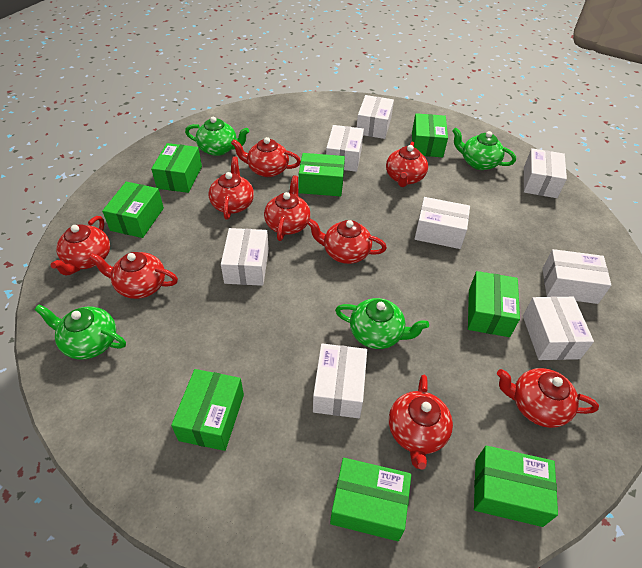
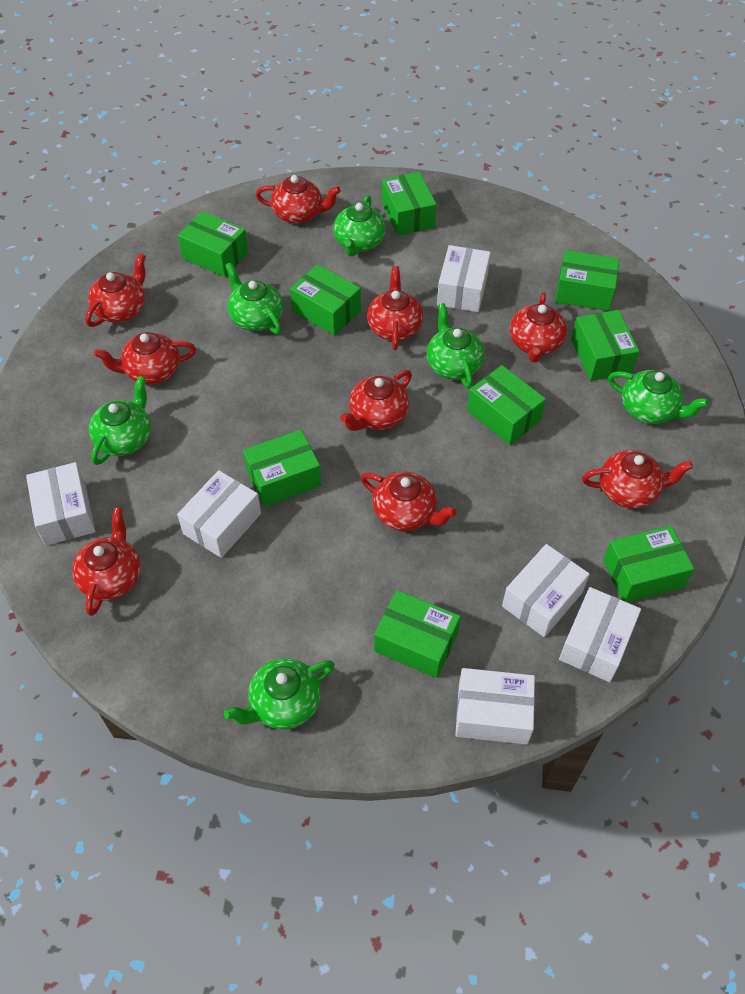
green box: 8 -> 9
green teapot: 4 -> 6
white box: 8 -> 6

